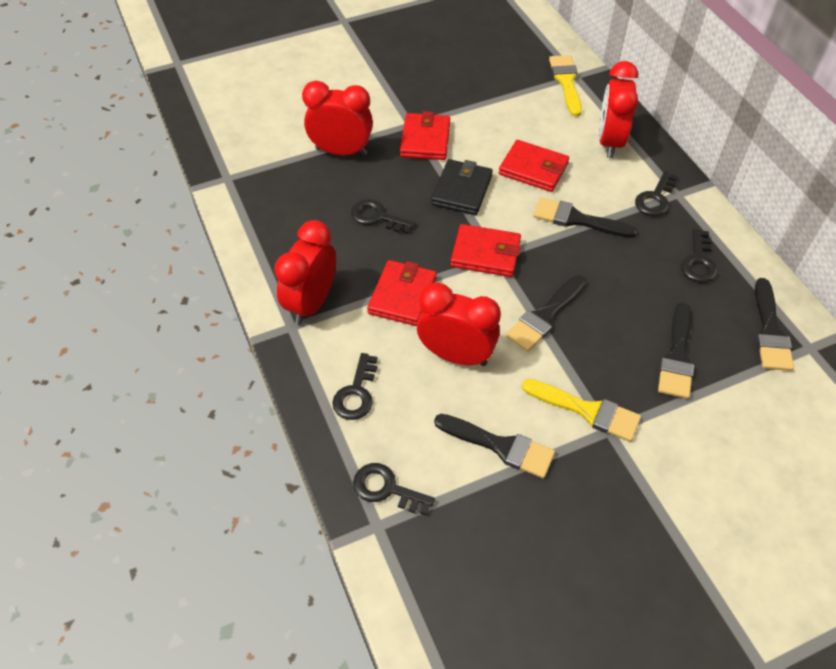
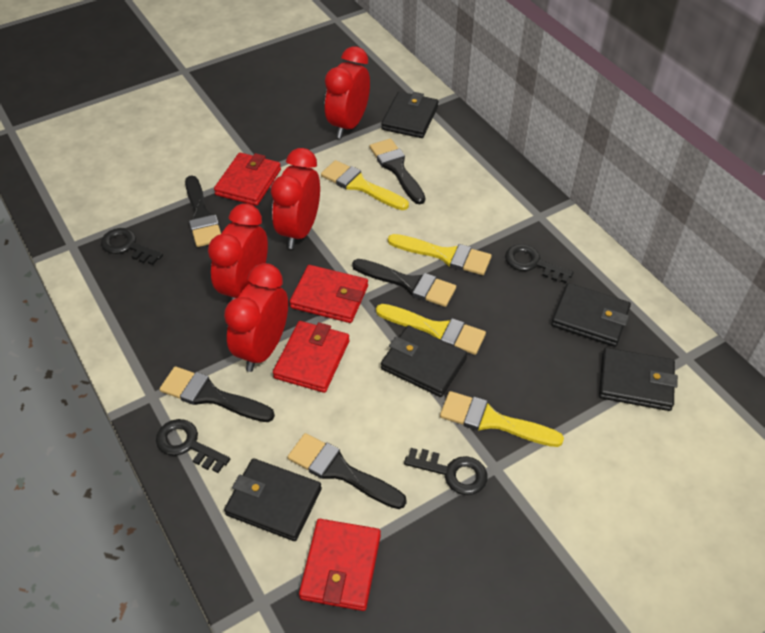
black key: 5 -> 4
black wallet: 1 -> 5
yellow brush: 2 -> 4

